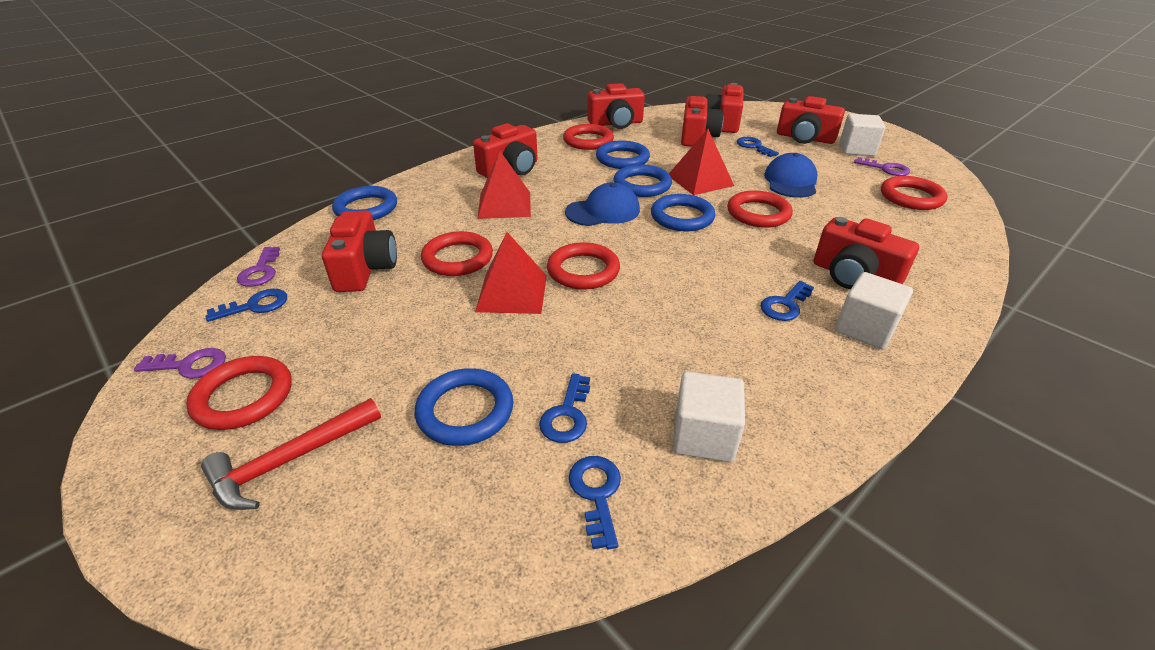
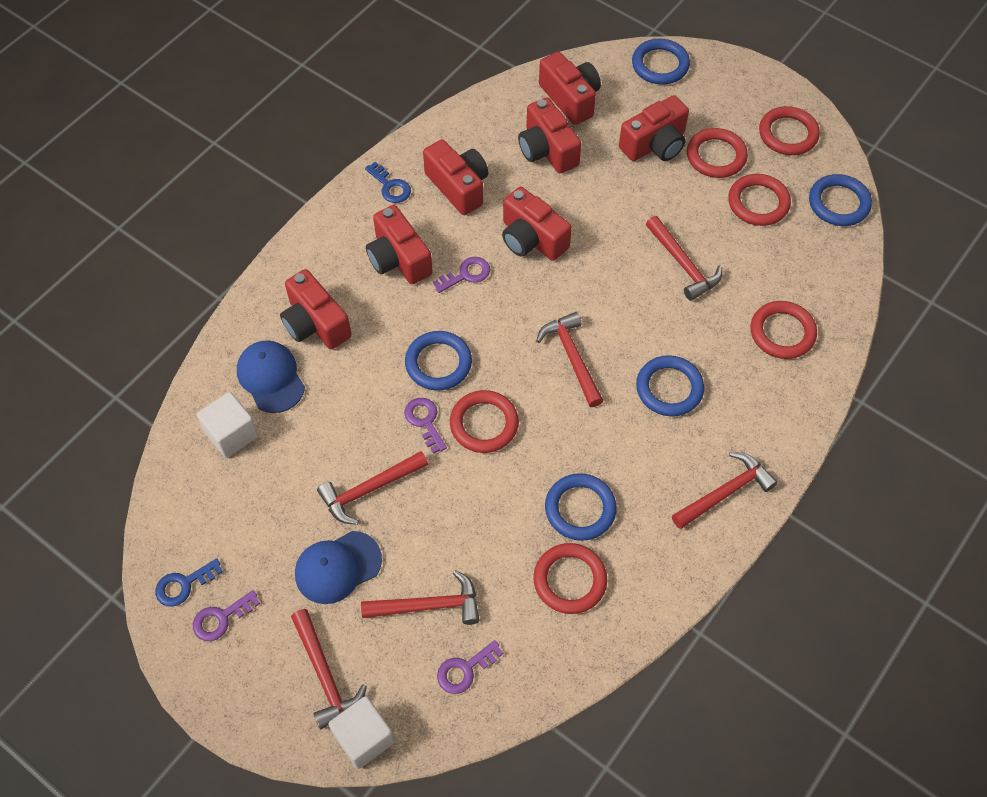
blue key: 5 -> 2
purple key: 3 -> 4
red hammer: 1 -> 6
red pyramid: 3 -> 0
white cube: 3 -> 2

